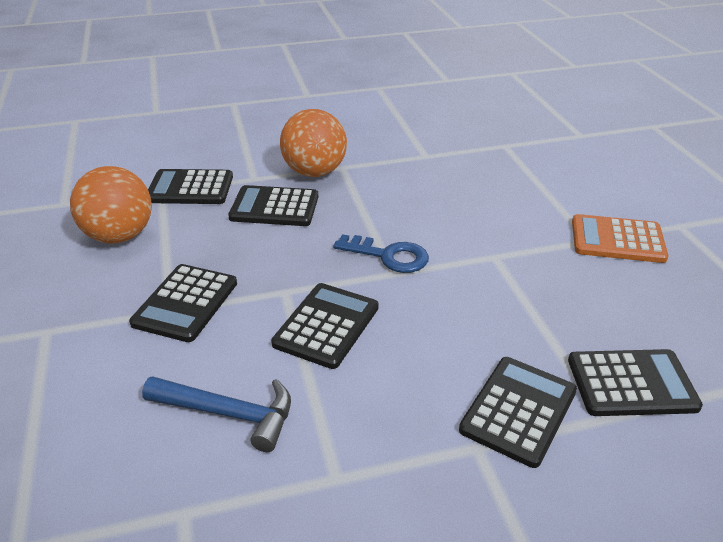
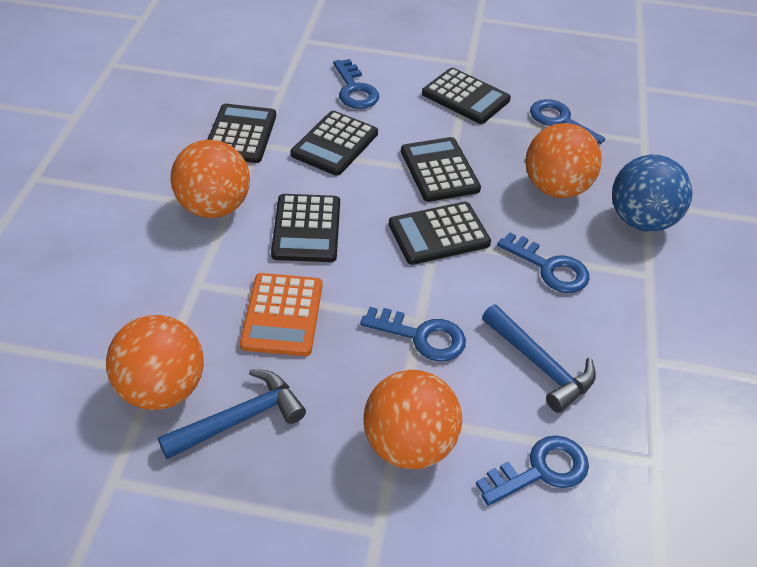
blue ball: 0 -> 1
blue hammer: 1 -> 2
blue key: 1 -> 5
orange ball: 2 -> 4

